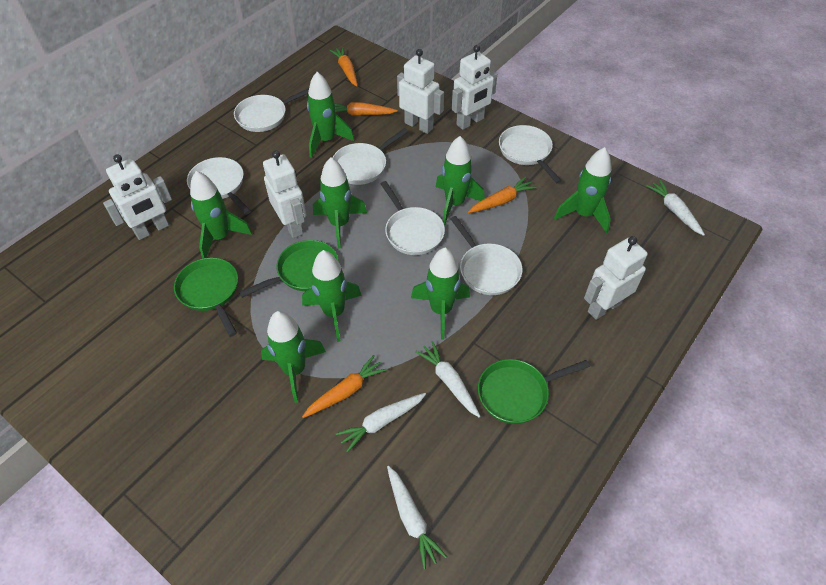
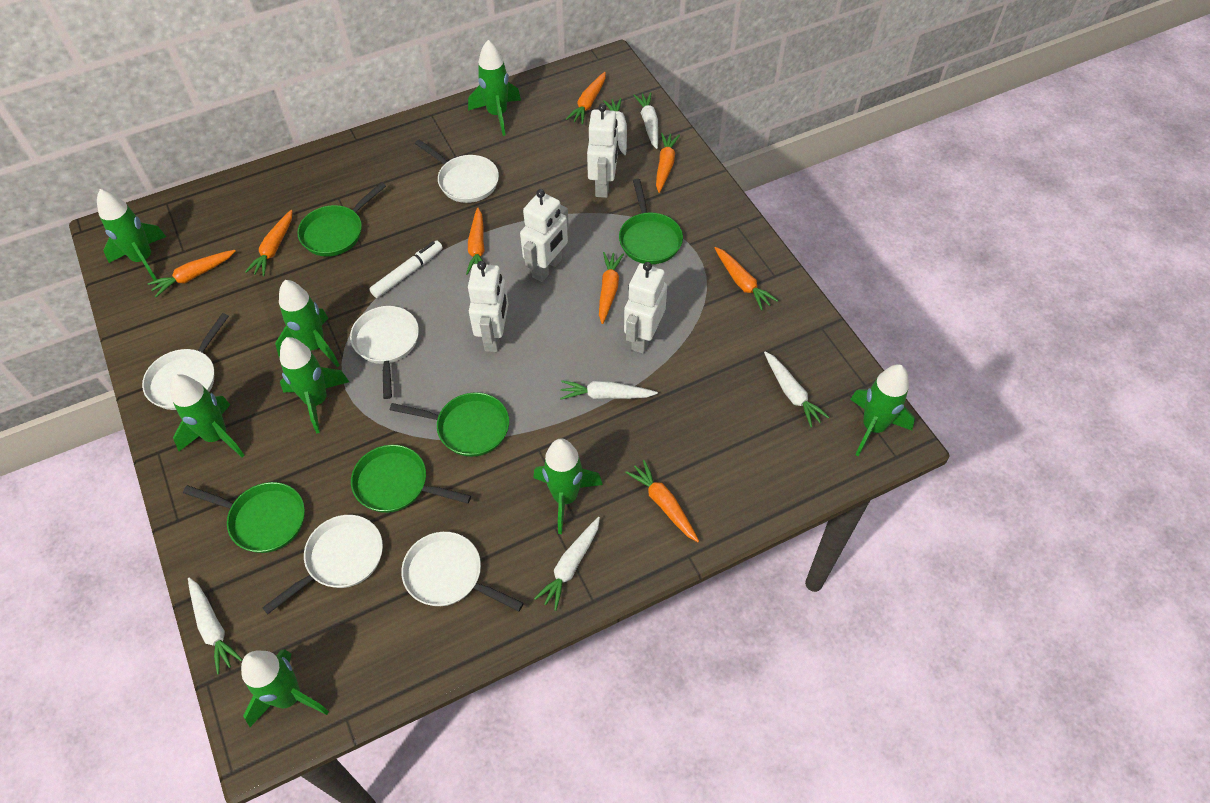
green pan: 3 -> 5
orange carrot: 4 -> 8
white carrot: 4 -> 6
white marker: 0 -> 1
white pan: 6 -> 5
white robot: 5 -> 4

